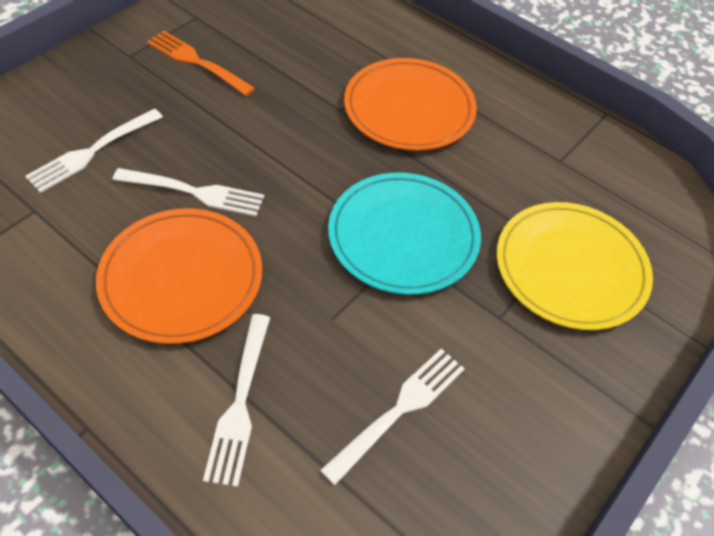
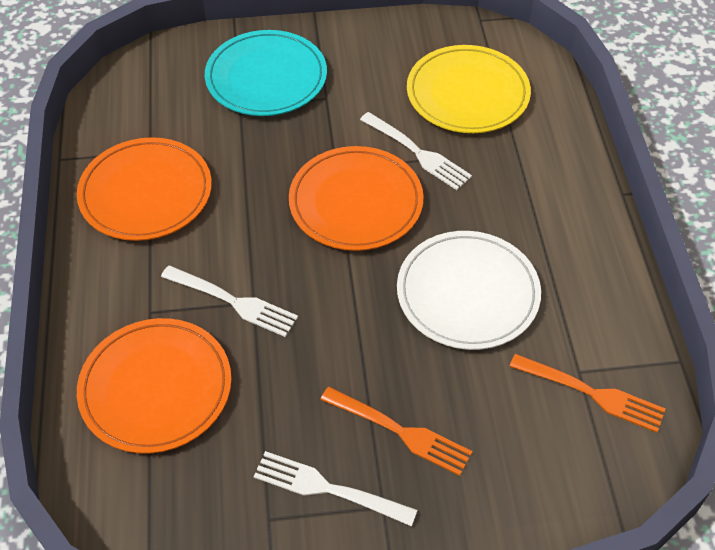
orange fork: 1 -> 2
orange plate: 2 -> 3
white fork: 4 -> 3
white plate: 0 -> 1

